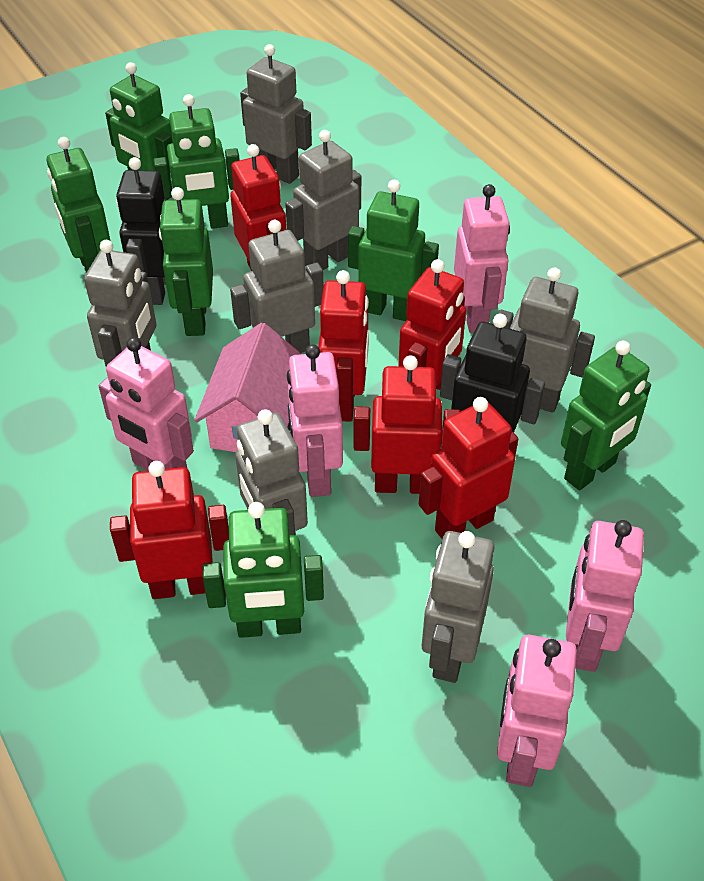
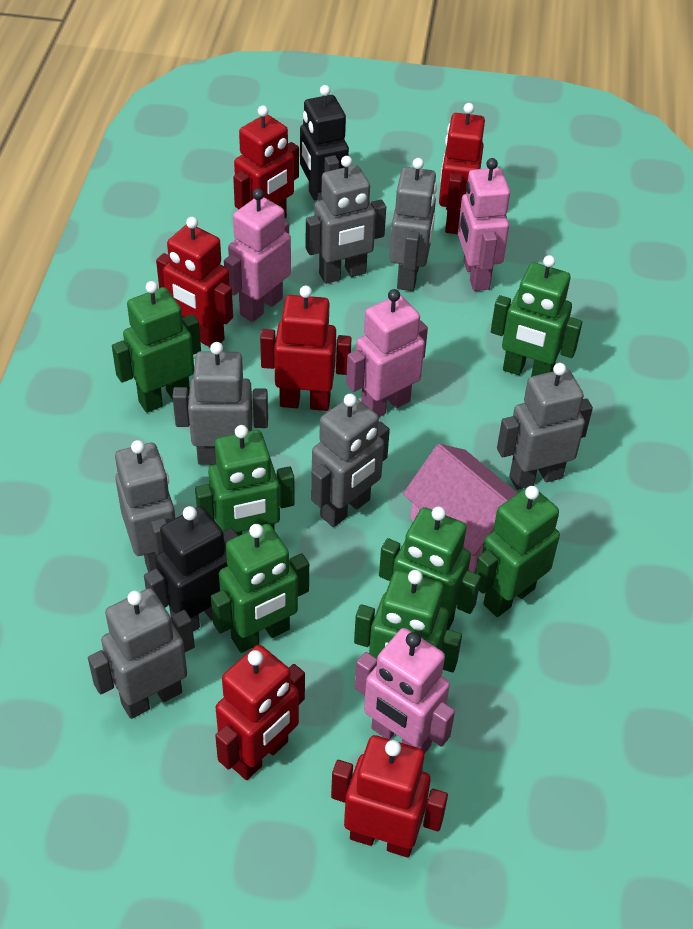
pink robot: 5 -> 4

